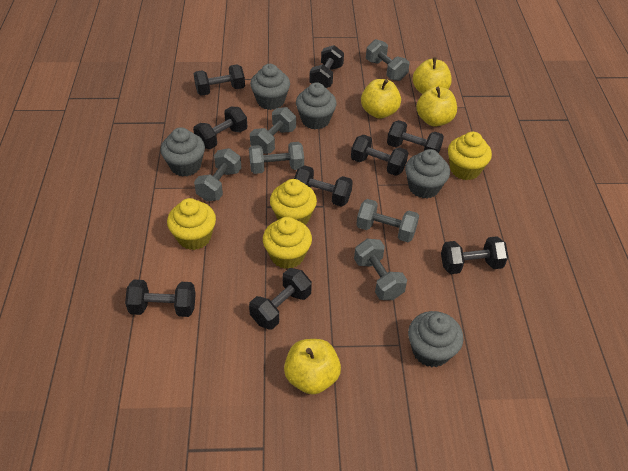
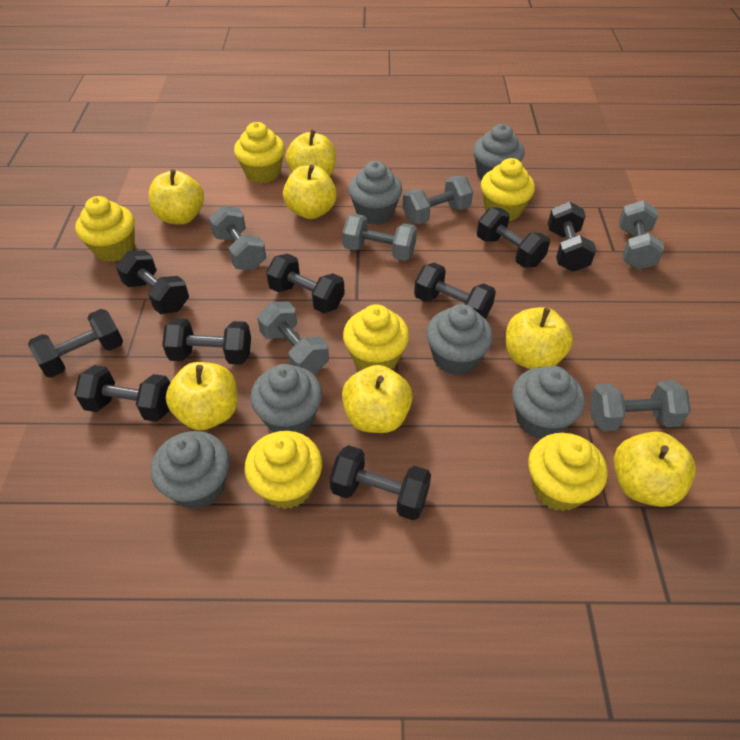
grey cupcake: 5 -> 6
yellow apple: 4 -> 7
yellow cupcake: 4 -> 6

